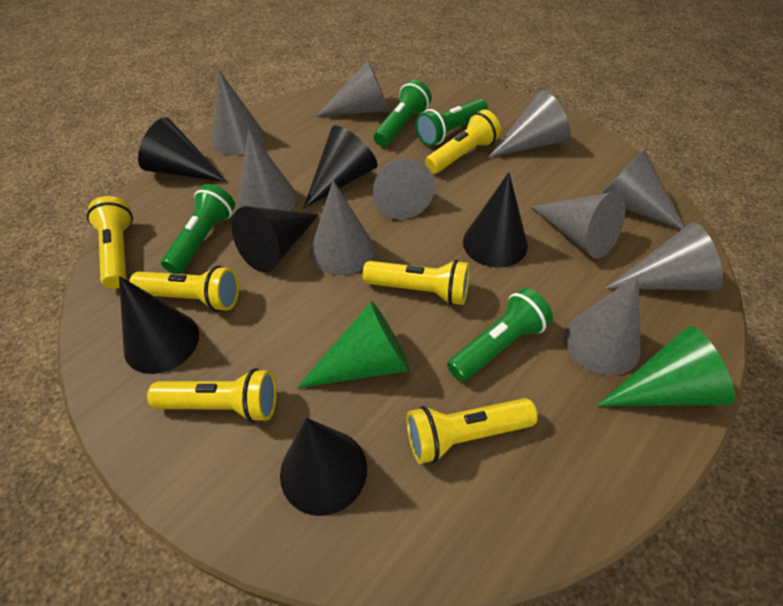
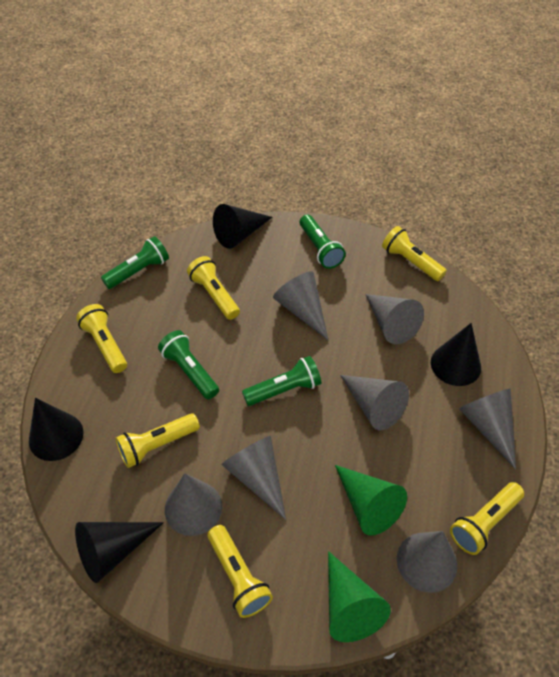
black cone: 6 -> 4
grey cone: 10 -> 7

